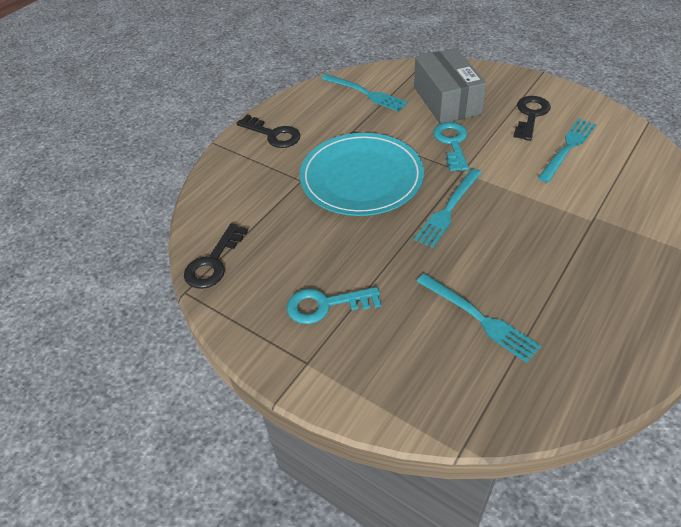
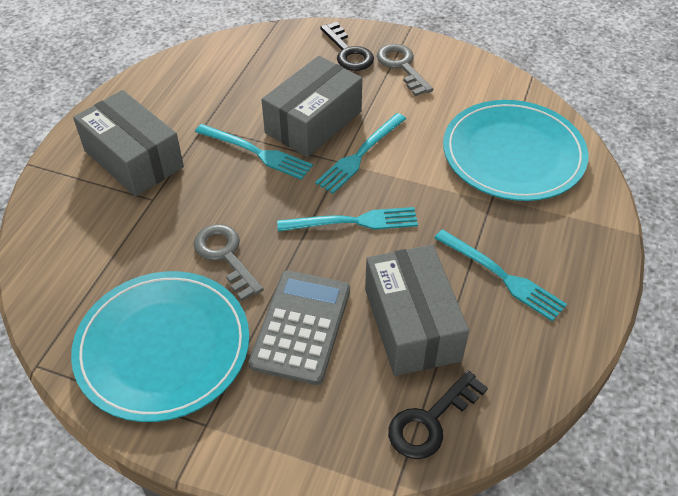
black key: 3 -> 2
grey box: 1 -> 3
grey calculator: 0 -> 1
grey key: 0 -> 2
turquoise key: 2 -> 0
turquoise plate: 1 -> 2

